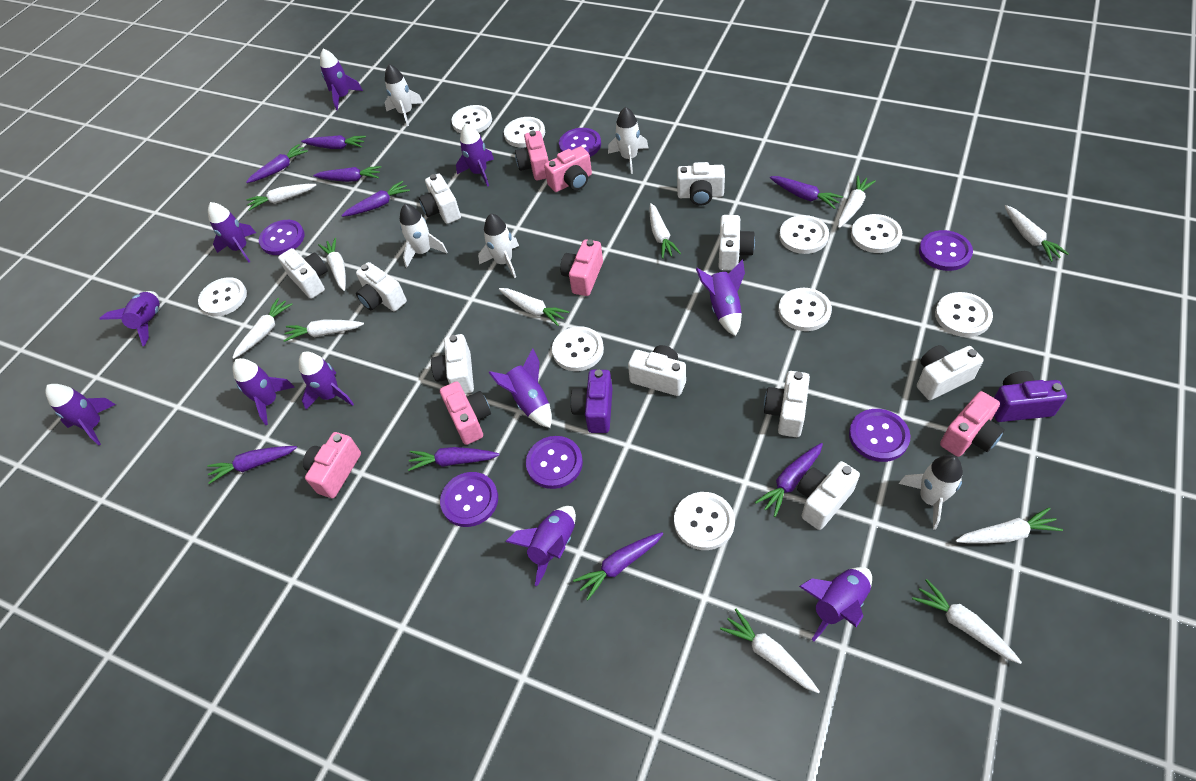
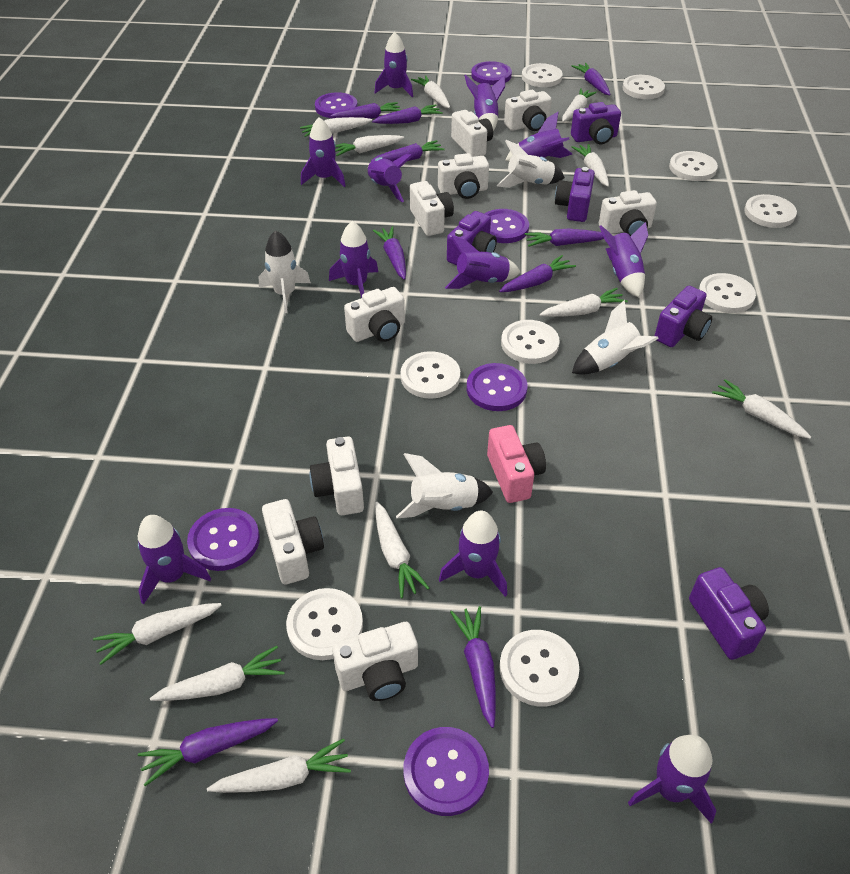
pink camera: 6 -> 1
purple camera: 2 -> 5
white camera: 10 -> 9
white rocket: 5 -> 4

